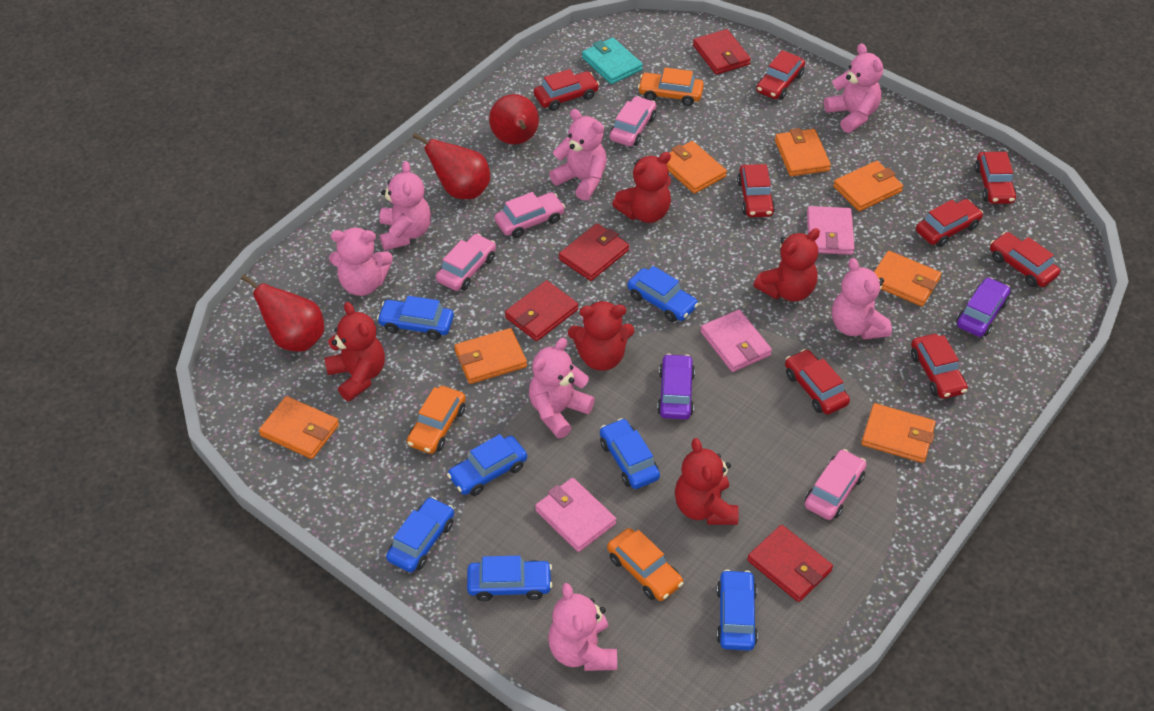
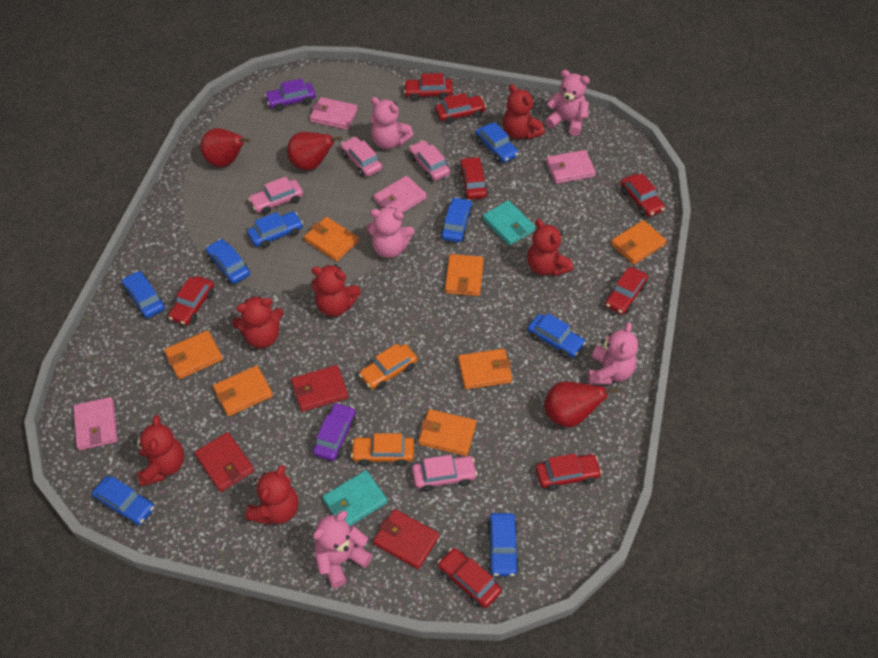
blue car: 7 -> 8
orange car: 3 -> 2
pink teddy bear: 7 -> 5
pink wallet: 3 -> 4
red teddy bear: 5 -> 6
red wallet: 4 -> 3
turquoise wallet: 1 -> 2

